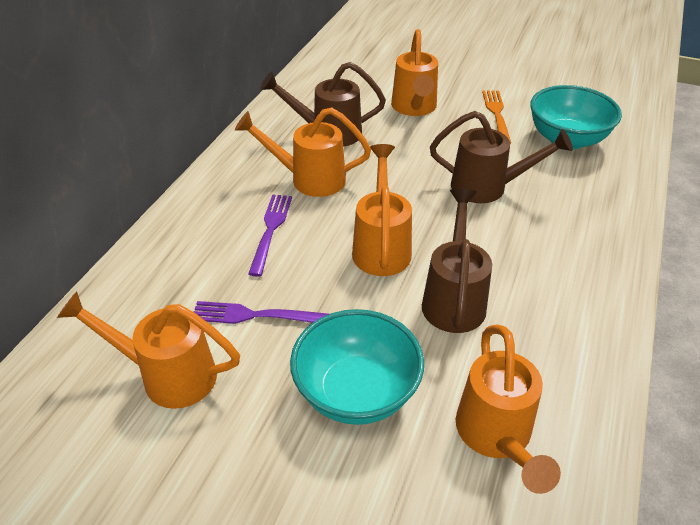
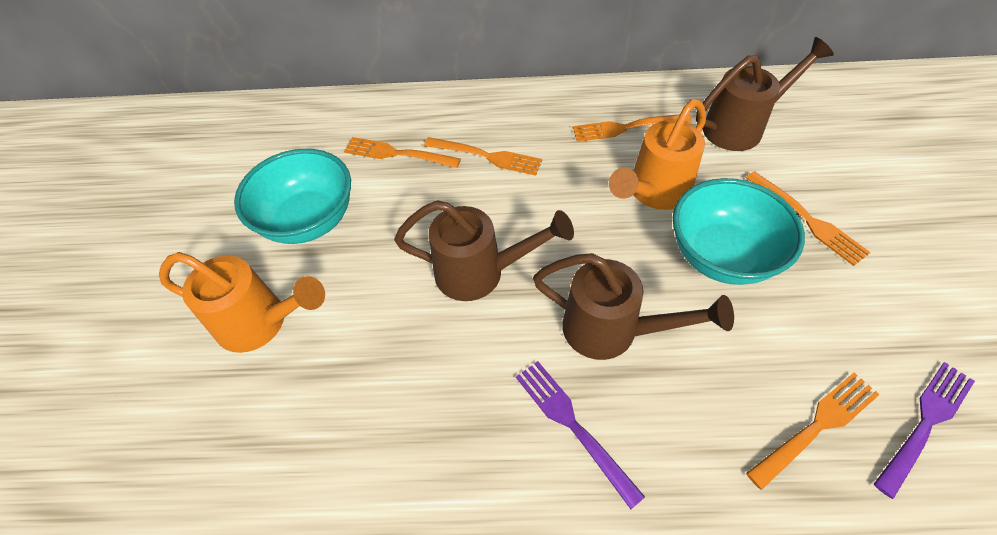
orange fork: 1 -> 5
orange watering can: 5 -> 2

